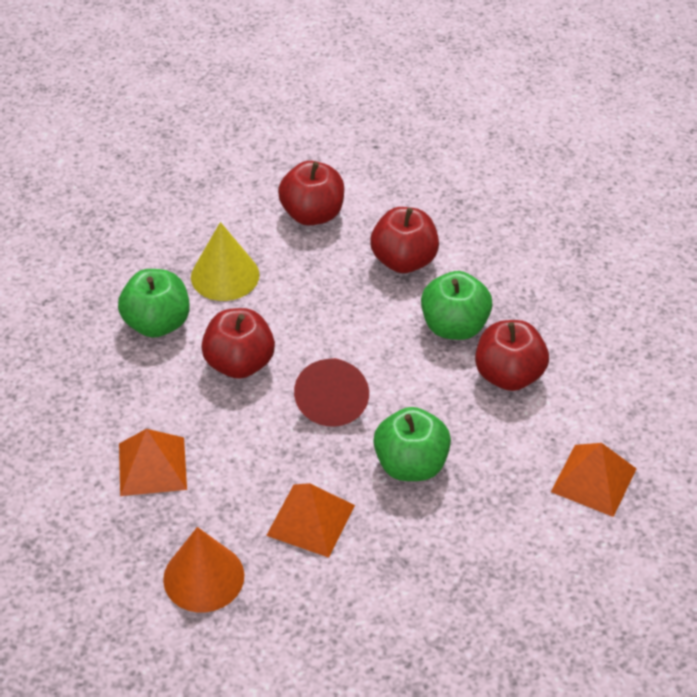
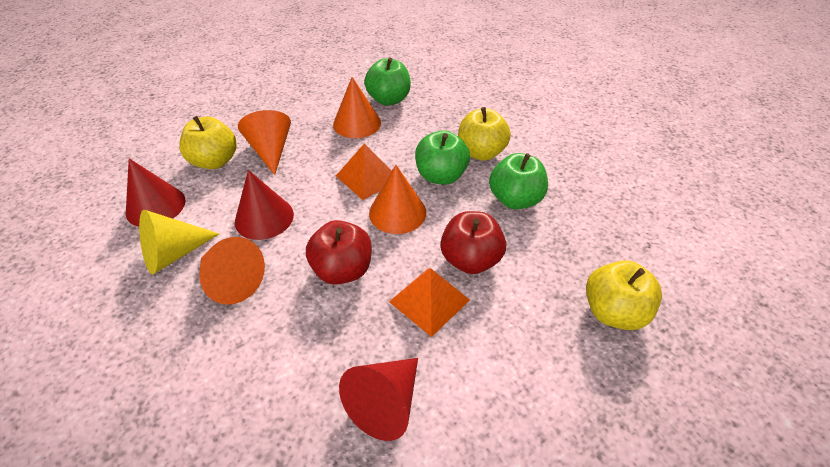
orange cone: 1 -> 4
orange pyramid: 3 -> 2
red apple: 4 -> 2
red cone: 1 -> 3
yellow apple: 0 -> 3

